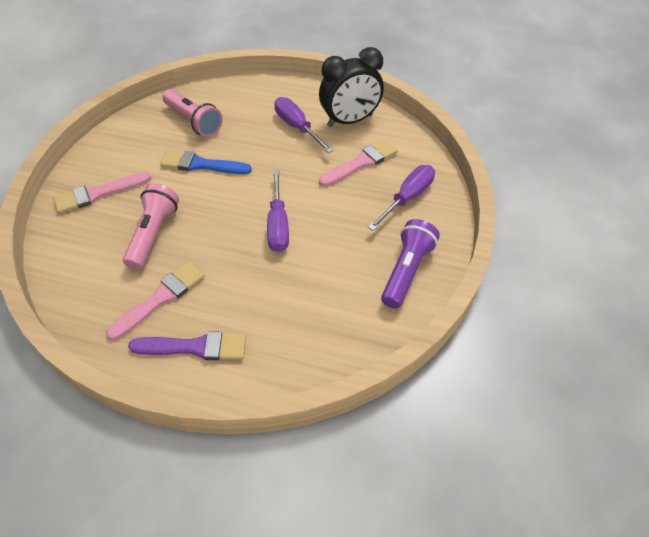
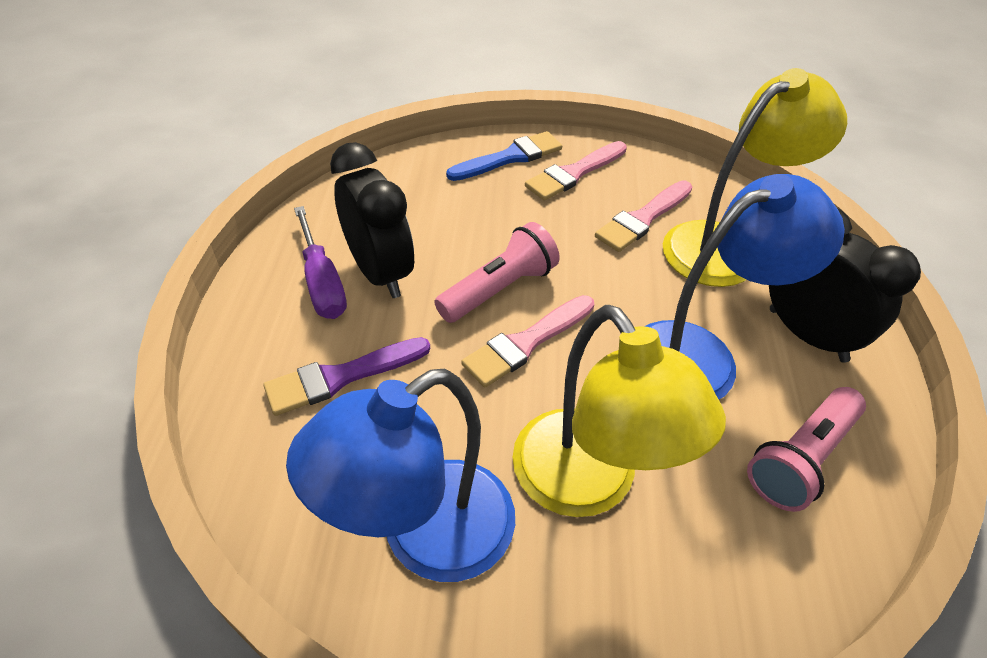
black clock: 1 -> 2
blue lamp: 0 -> 2
purple flashlight: 1 -> 0
purple screwdriver: 3 -> 1
yellow lamp: 0 -> 2

